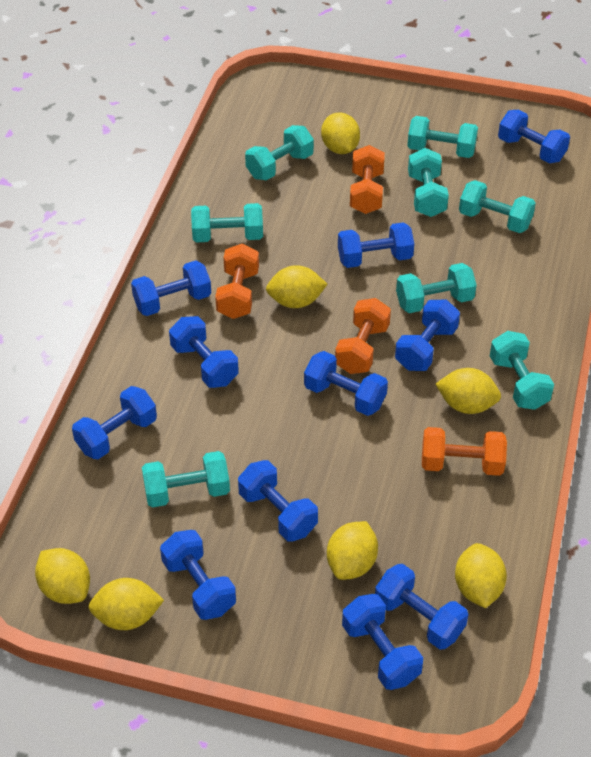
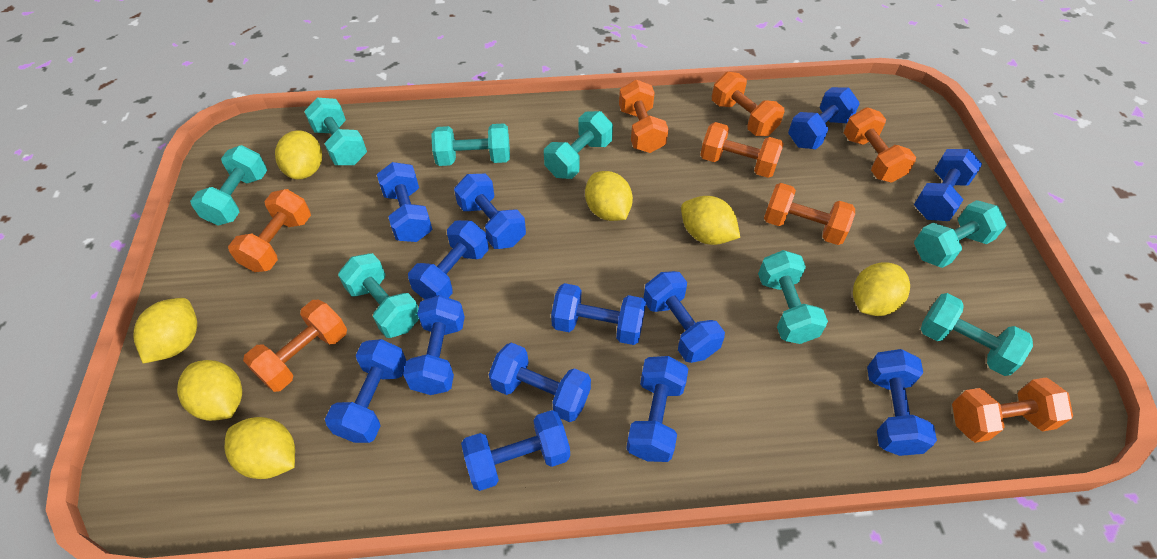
blue dumbbell: 11 -> 13
orange dumbbell: 4 -> 8

